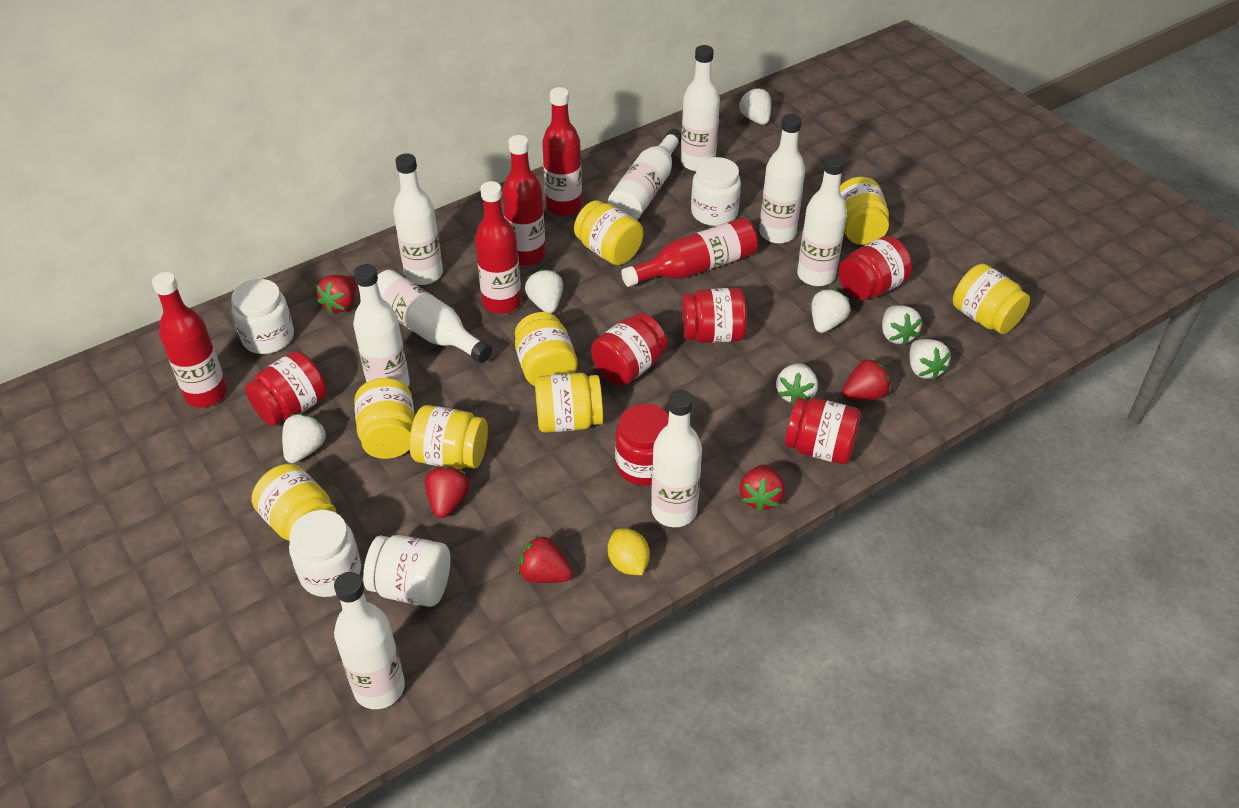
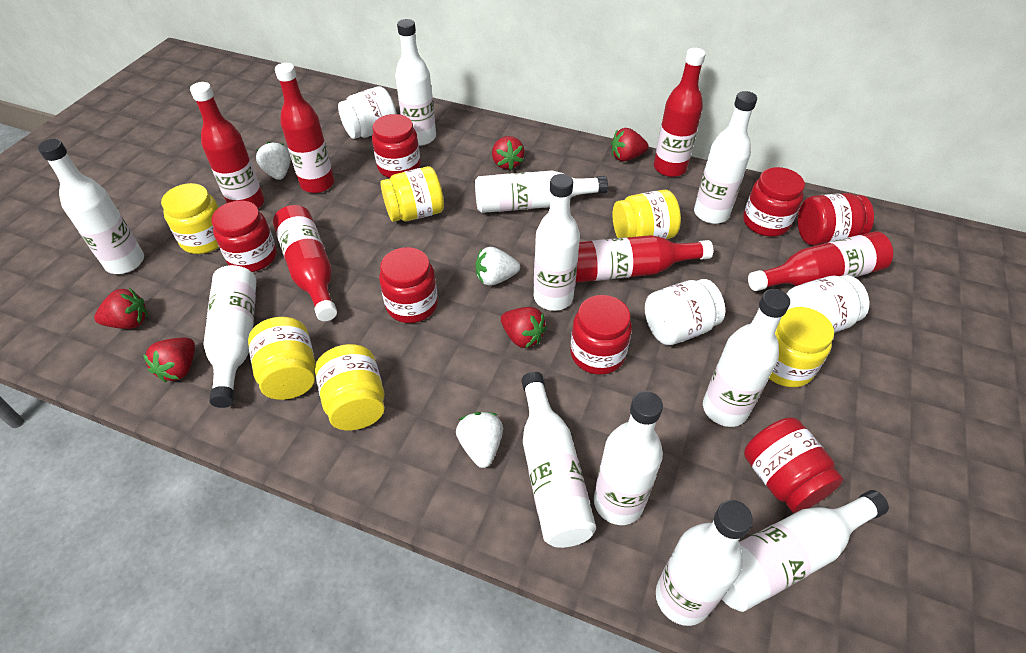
red bottle: 5 -> 6
red jar: 6 -> 7
white bottle: 9 -> 11
white jar: 4 -> 3
white strawberry: 7 -> 3
yellow jar: 8 -> 6
yellow lemon: 1 -> 0

